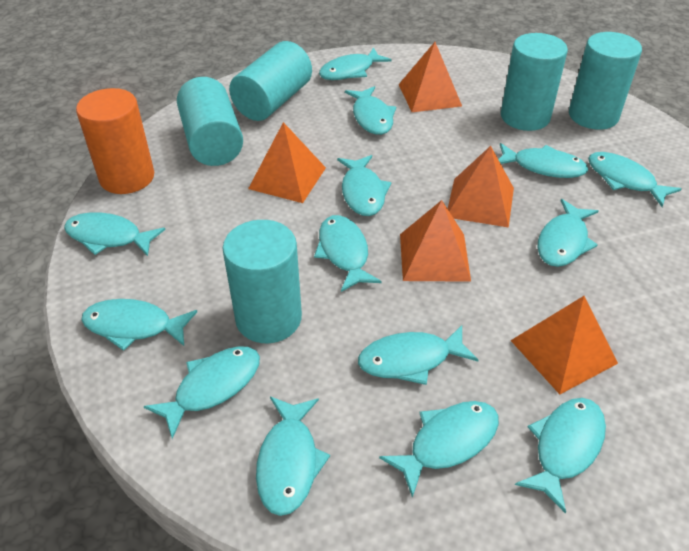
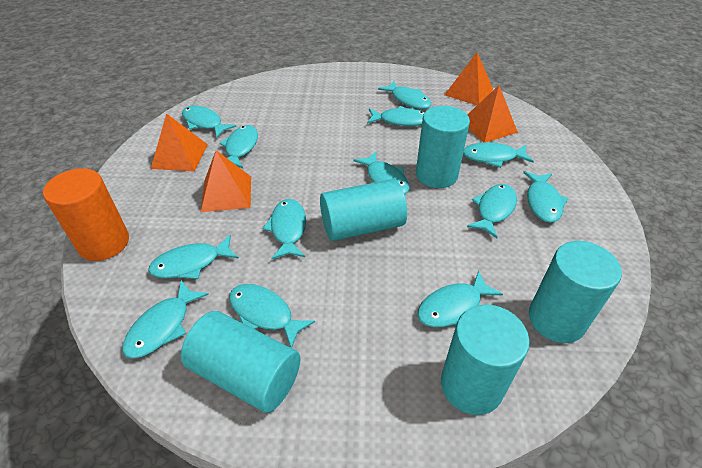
orange pyramid: 5 -> 4
turquoise fish: 14 -> 13

